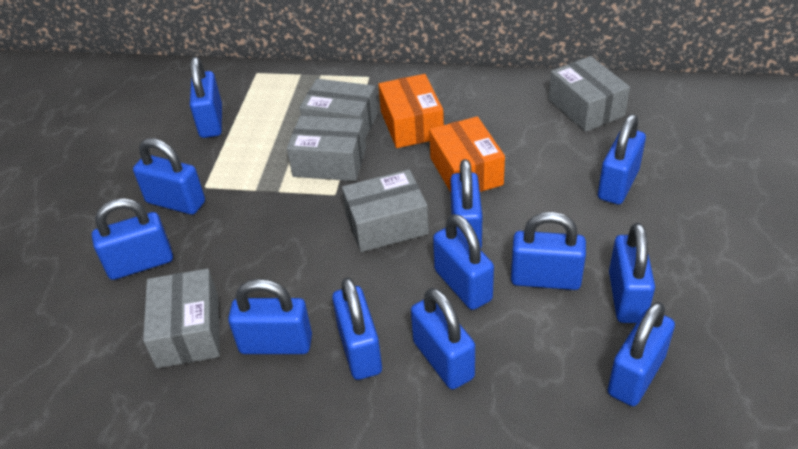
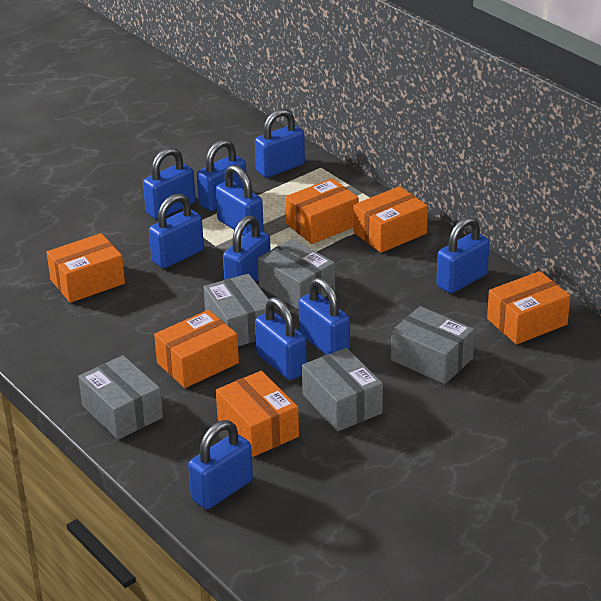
blue padlock: 12 -> 10
orange box: 2 -> 6

